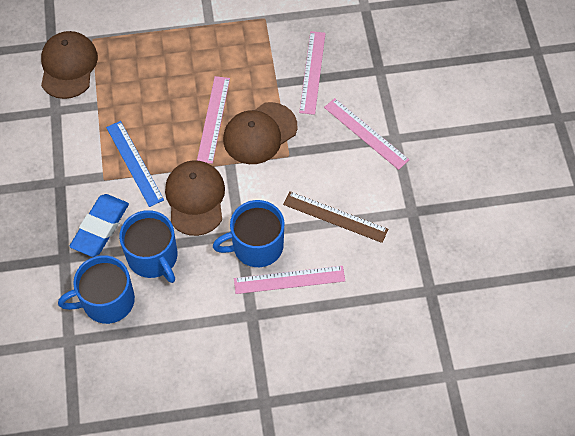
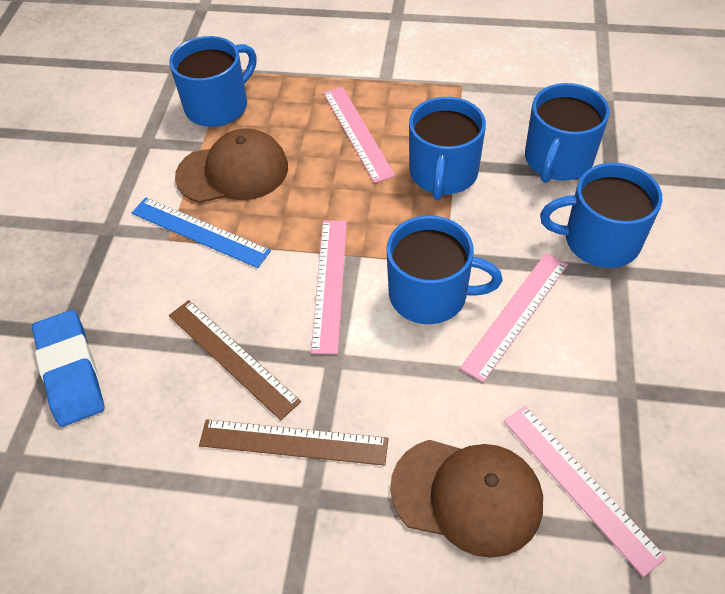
blue mug: 3 -> 5
brown cap: 3 -> 2
brown ruler: 1 -> 2

